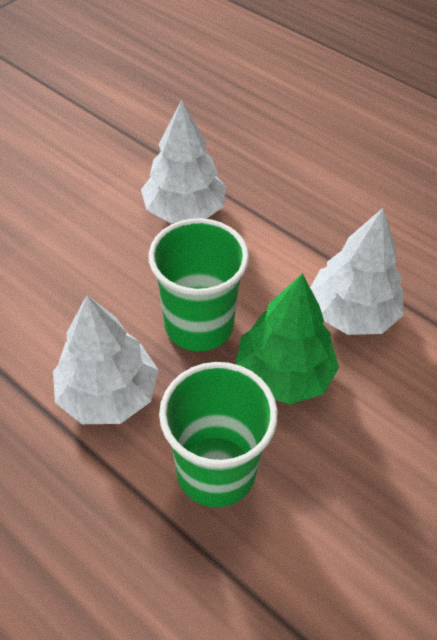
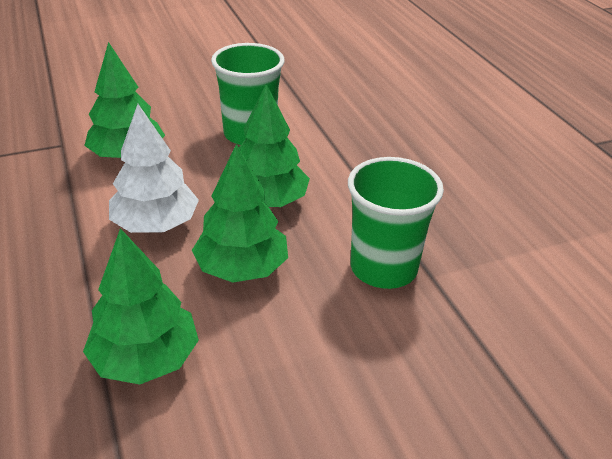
green tree: 1 -> 4
white tree: 3 -> 1

